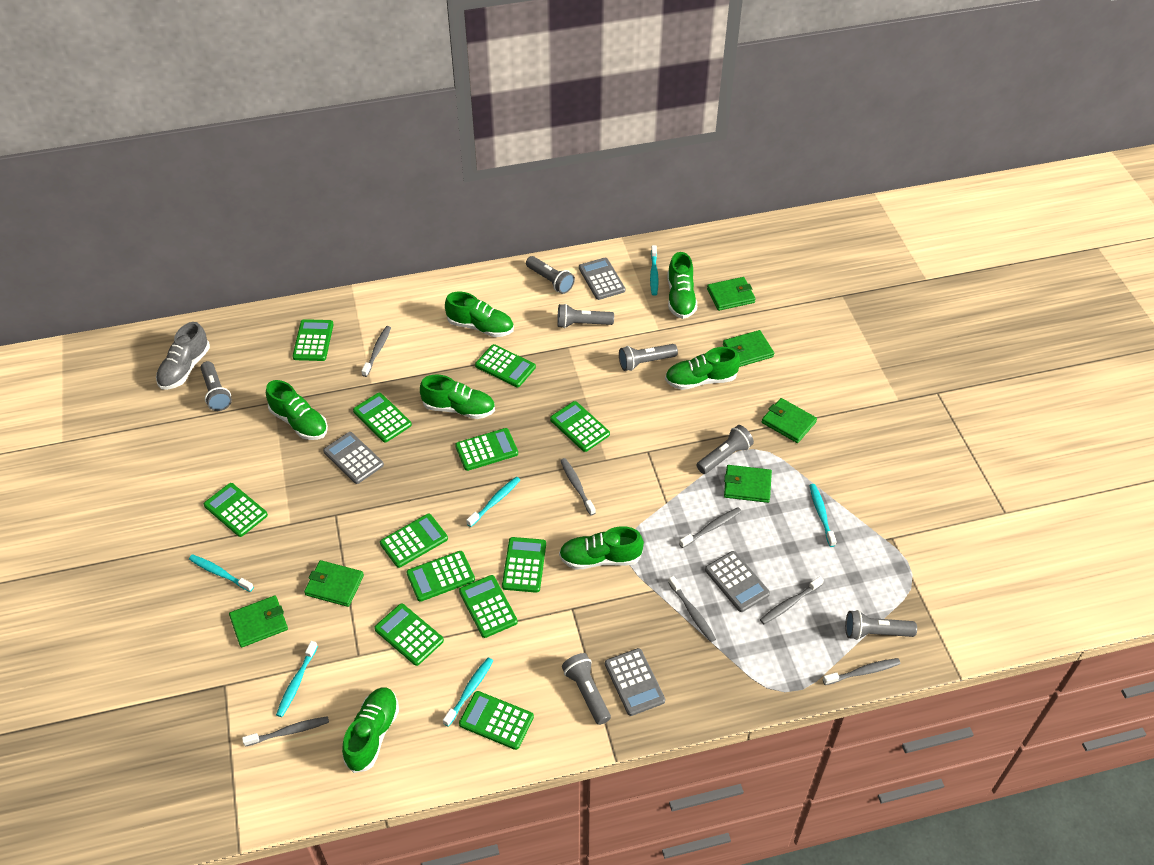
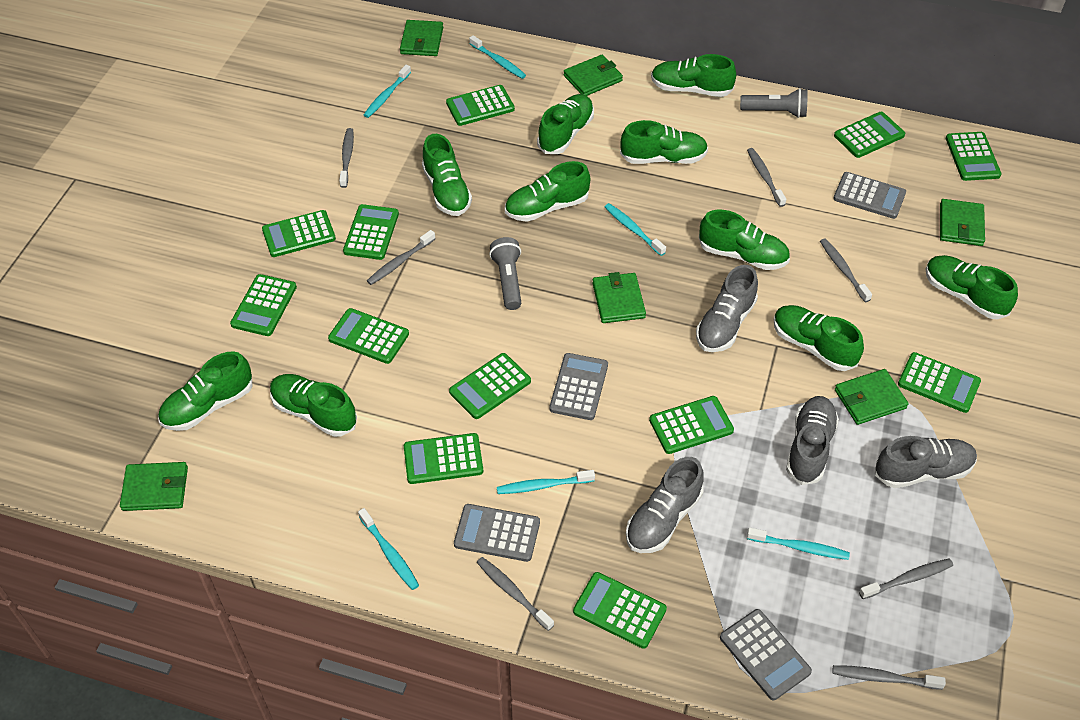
green shoe: 7 -> 10
grey flashlight: 7 -> 2
grey shoe: 1 -> 4

